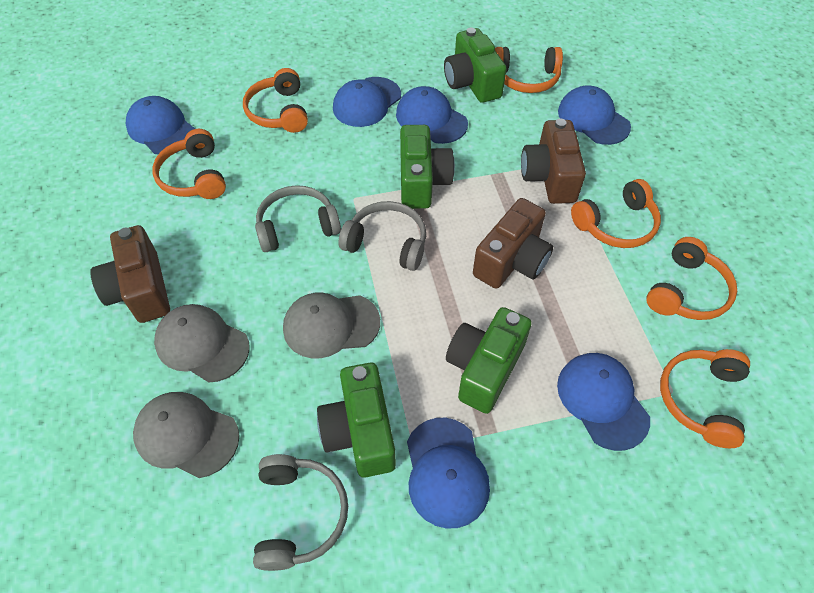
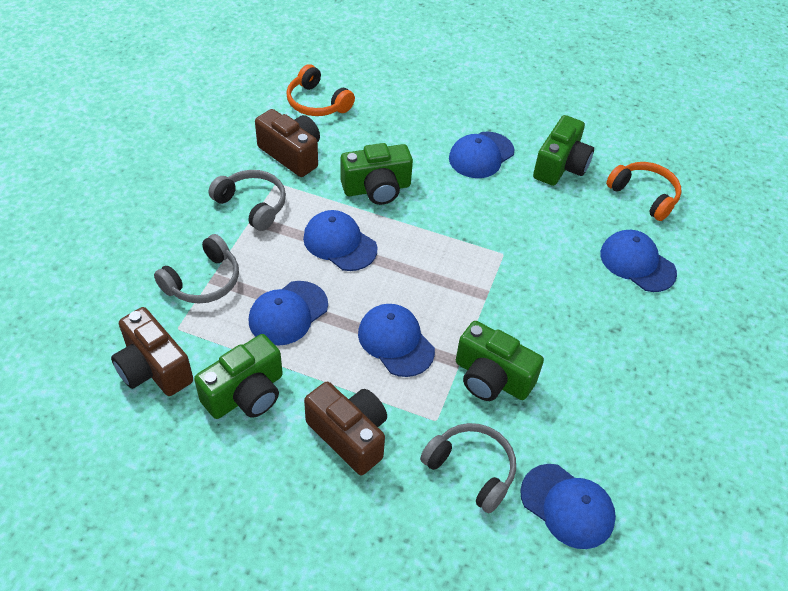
grey cap: 3 -> 0
orange headphones: 6 -> 2

